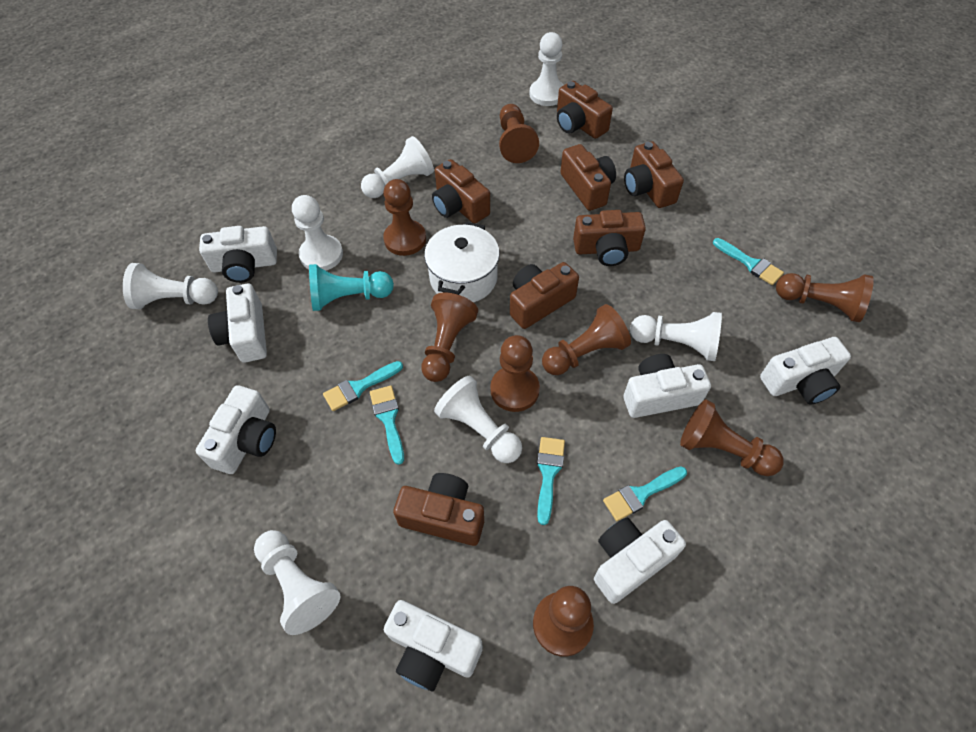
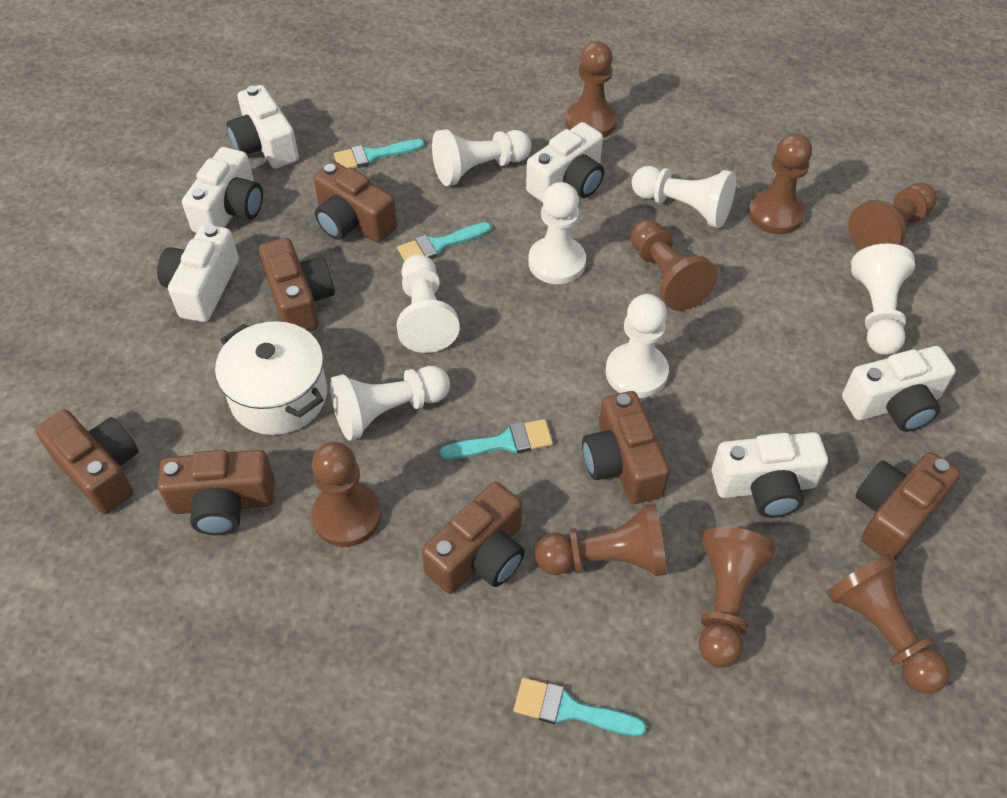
turquoise brush: 5 -> 4
turquoise pawn: 1 -> 0
white camera: 7 -> 6

